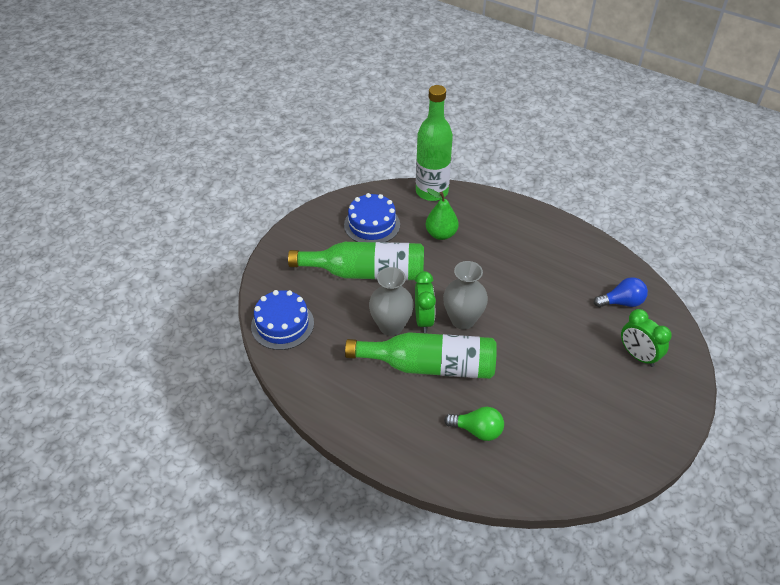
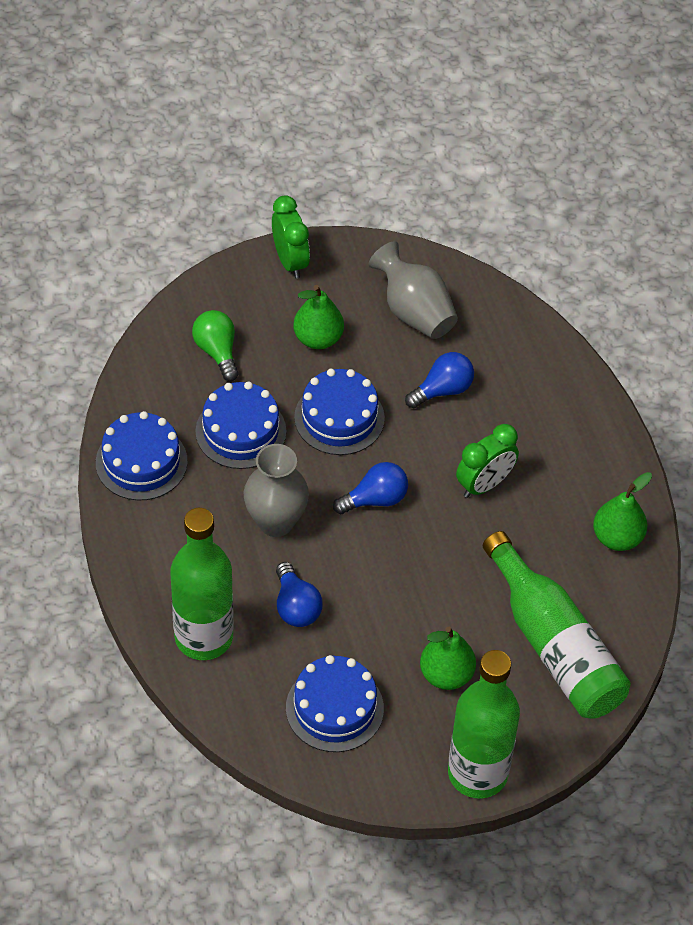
blue cake: 2 -> 4
blue light bulb: 1 -> 3
green pear: 1 -> 3

